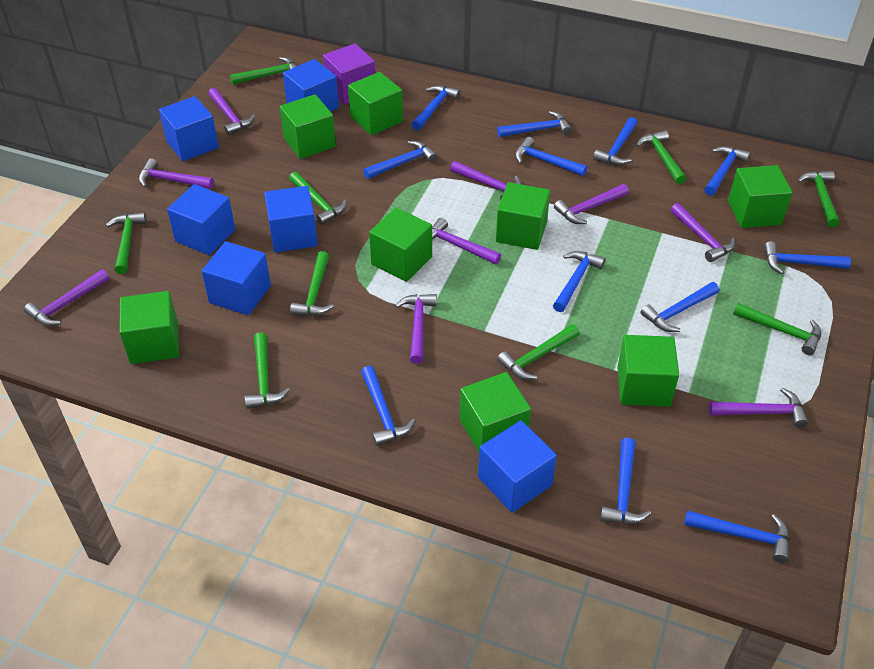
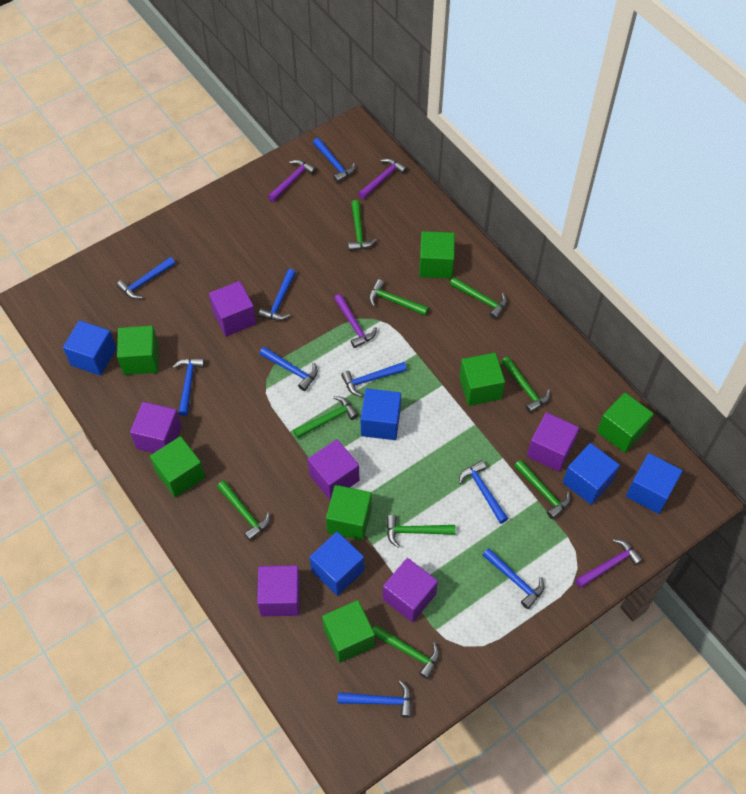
blue cube: 6 -> 5
blue hammer: 12 -> 9
green cube: 8 -> 7
purple cube: 1 -> 6
purple hammer: 9 -> 4

